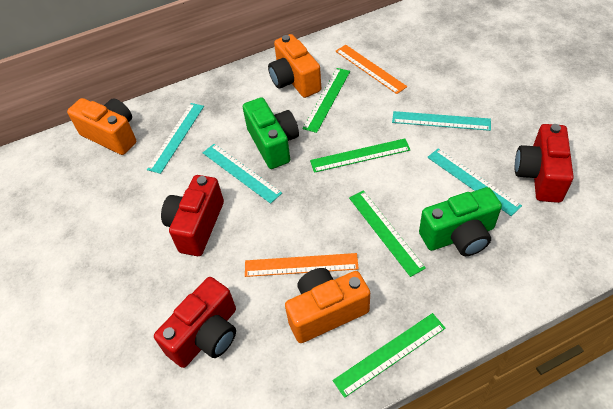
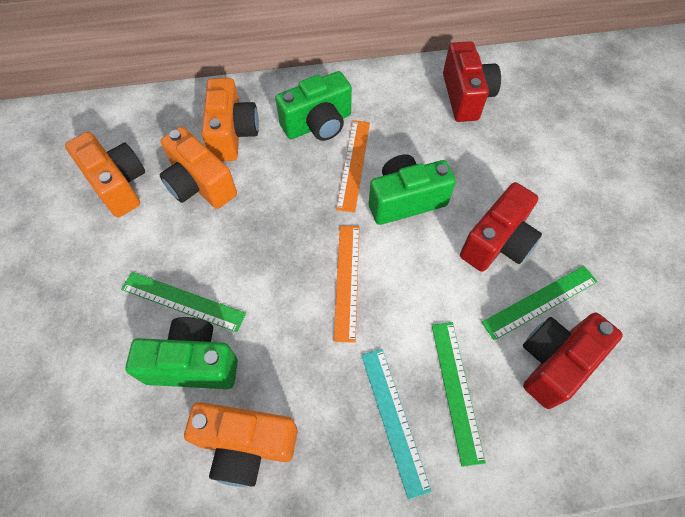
green camera: 2 -> 3
green ruler: 4 -> 3
orange camera: 3 -> 4
turquoise ruler: 4 -> 1

